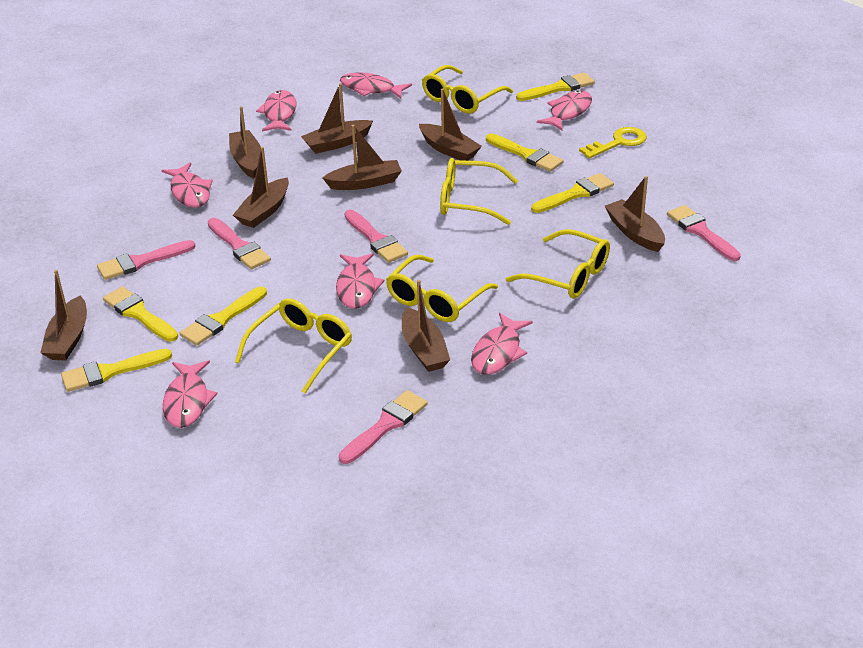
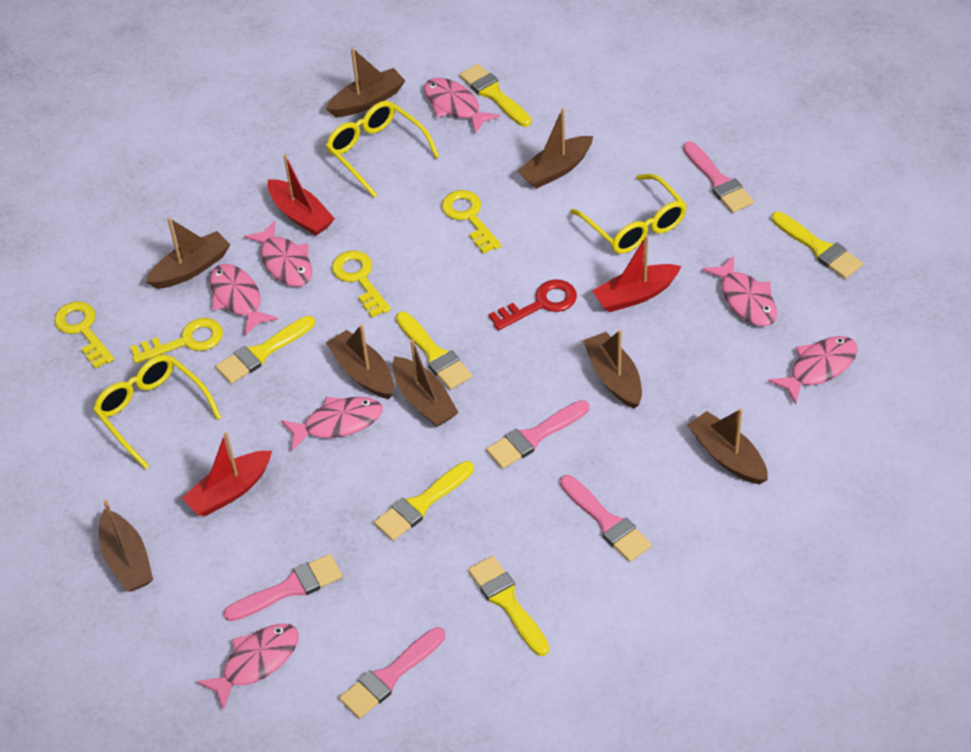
red boat: 0 -> 3
red key: 0 -> 1
yellow glasses: 5 -> 3
yellow key: 1 -> 4

